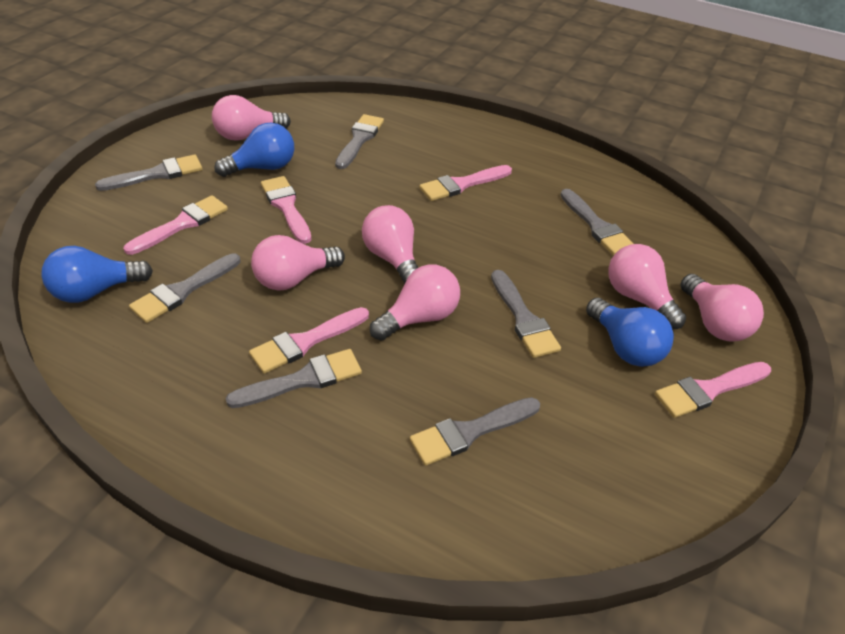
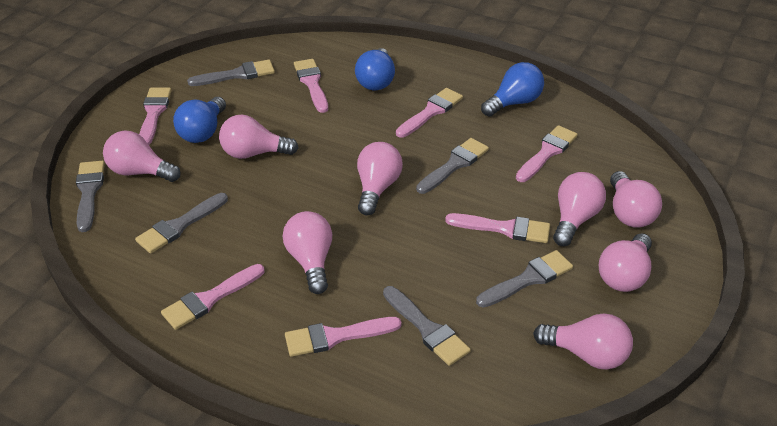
grey brush: 7 -> 6
pink brush: 5 -> 7
pink light bulb: 6 -> 8

